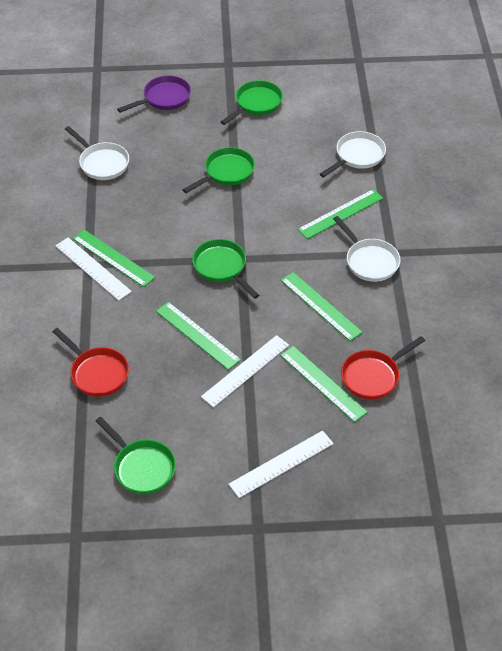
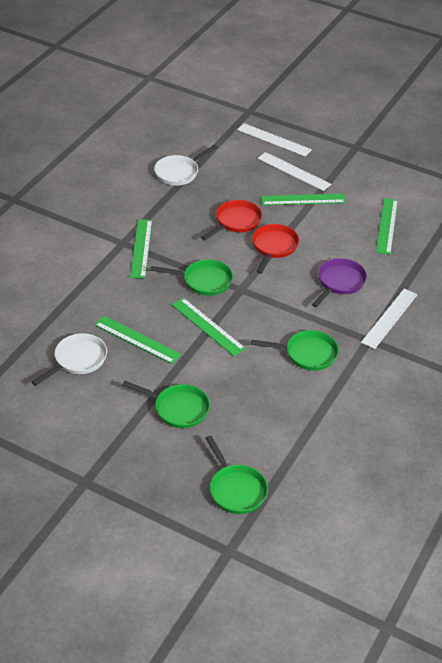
white pan: 3 -> 2

